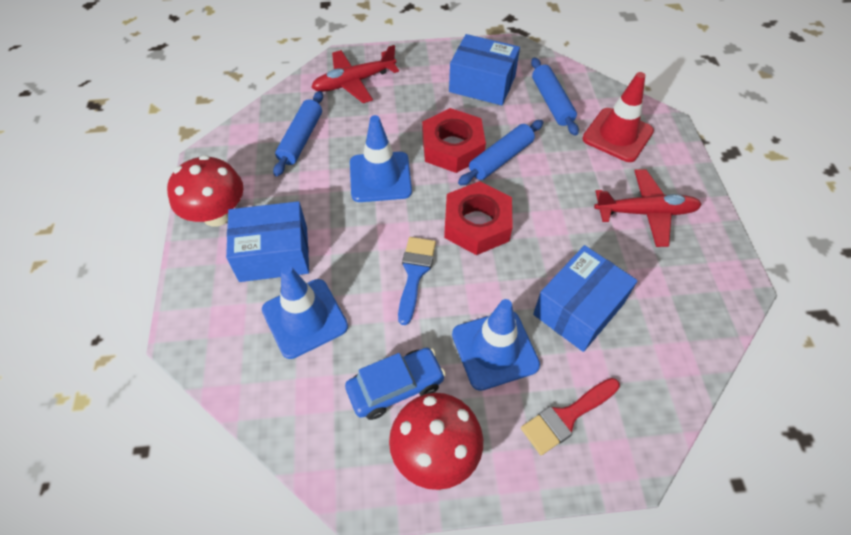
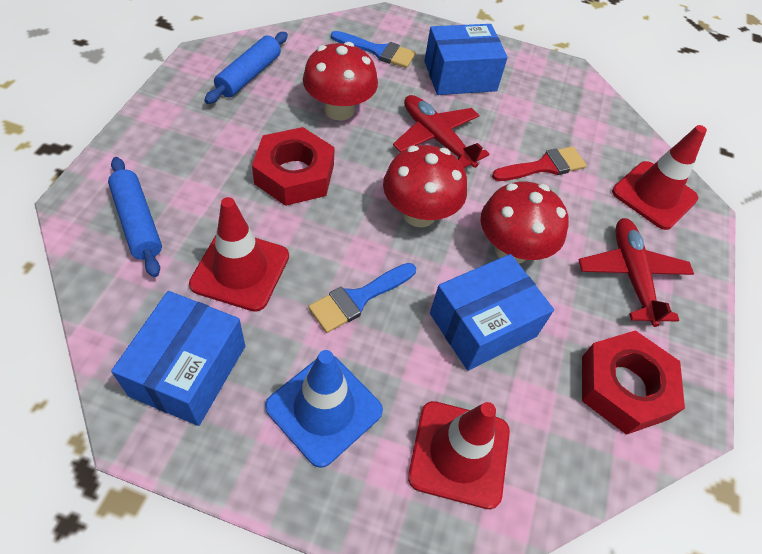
blue brush: 1 -> 2
blue car: 1 -> 0
blue rolling pin: 3 -> 2
blue traffic cone: 3 -> 1
red mushroom: 2 -> 3
red traffic cone: 1 -> 3

